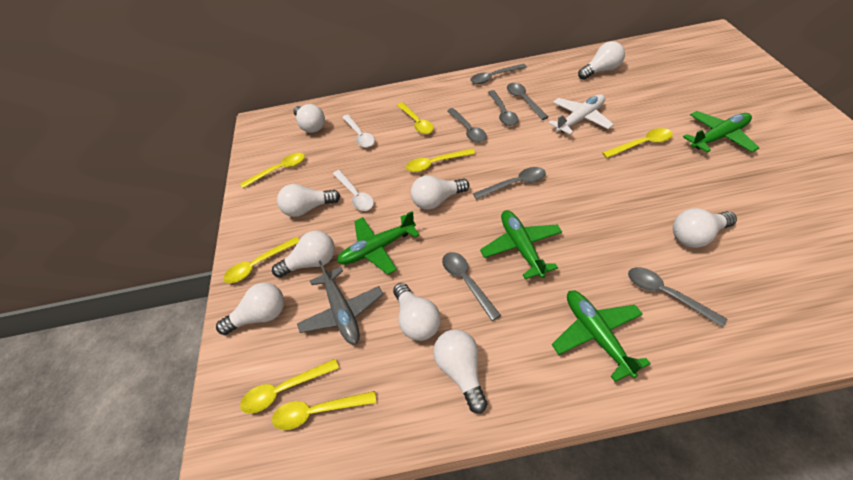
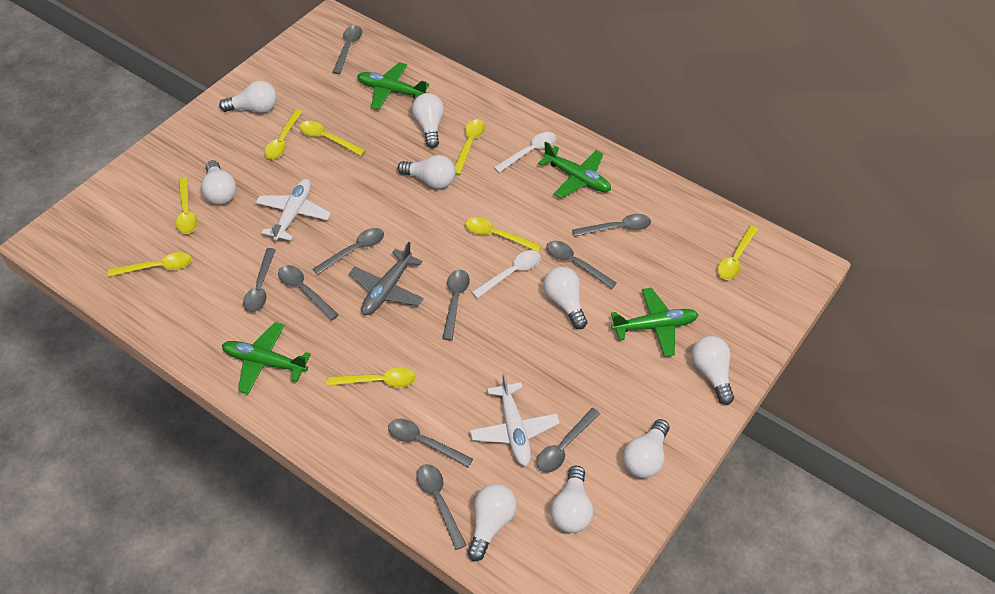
grey spoon: 7 -> 10
white plane: 1 -> 2
yellow spoon: 7 -> 8

